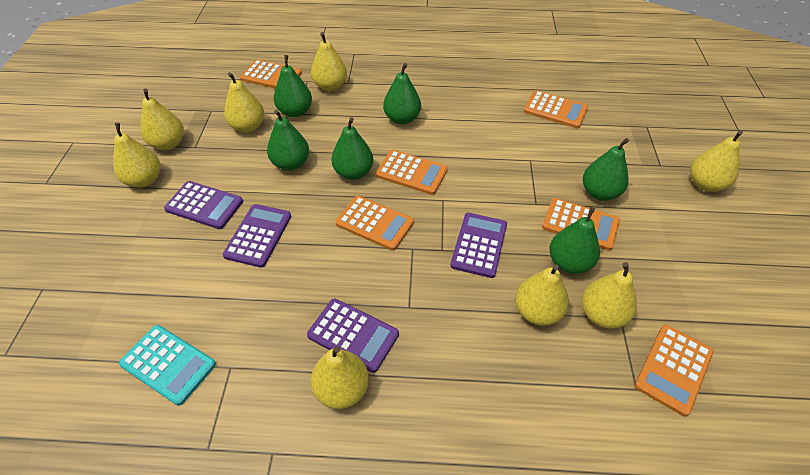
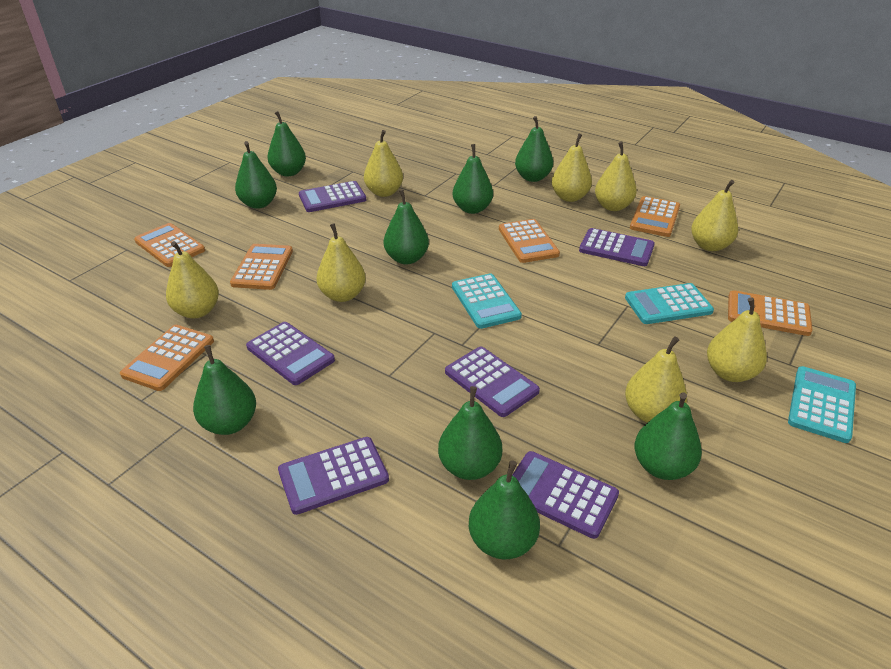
green pear: 6 -> 9
purple calculator: 4 -> 6
turquoise calculator: 1 -> 3

